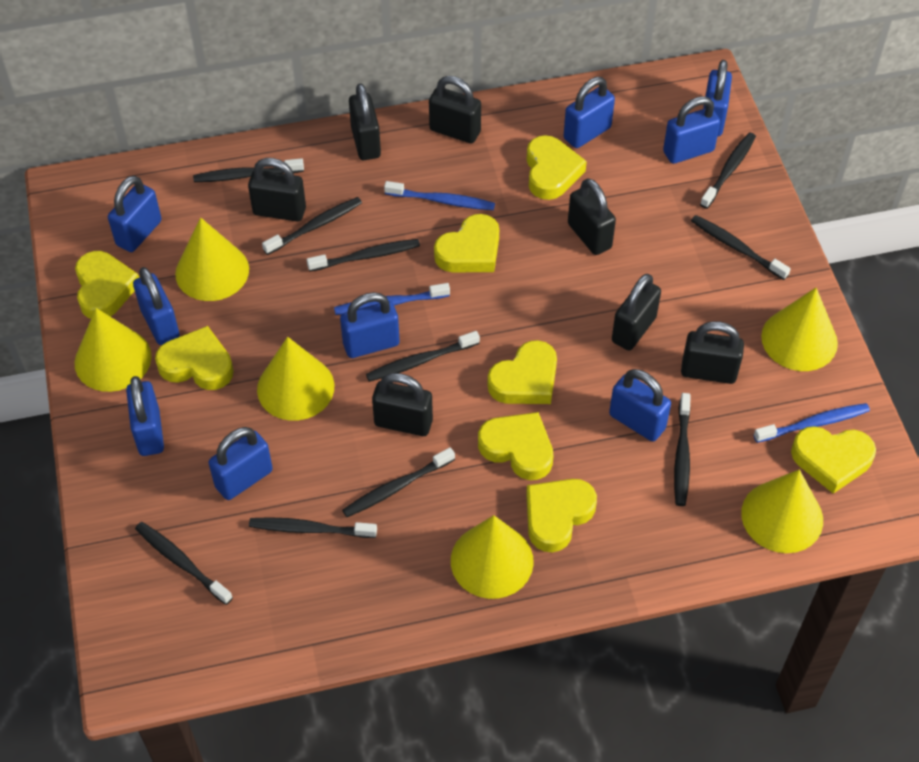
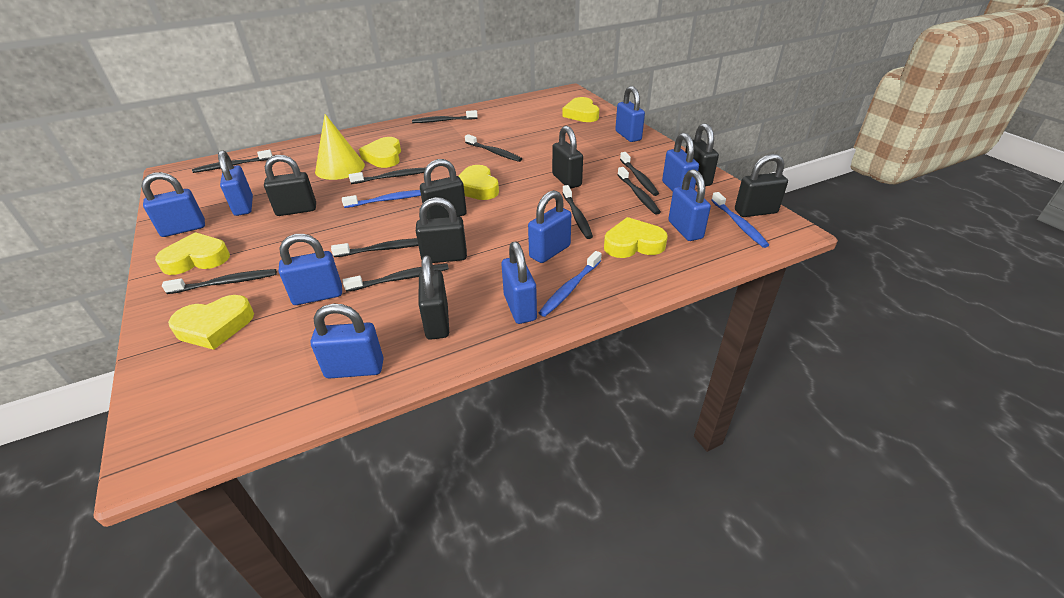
yellow cone: 6 -> 1
yellow heart: 8 -> 6

